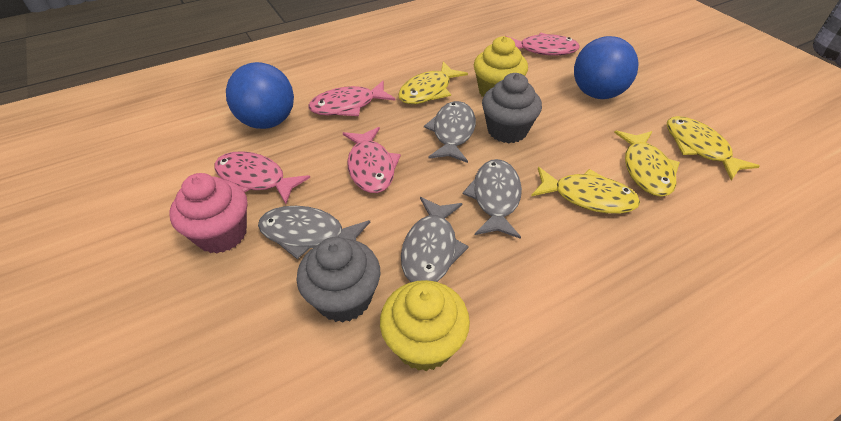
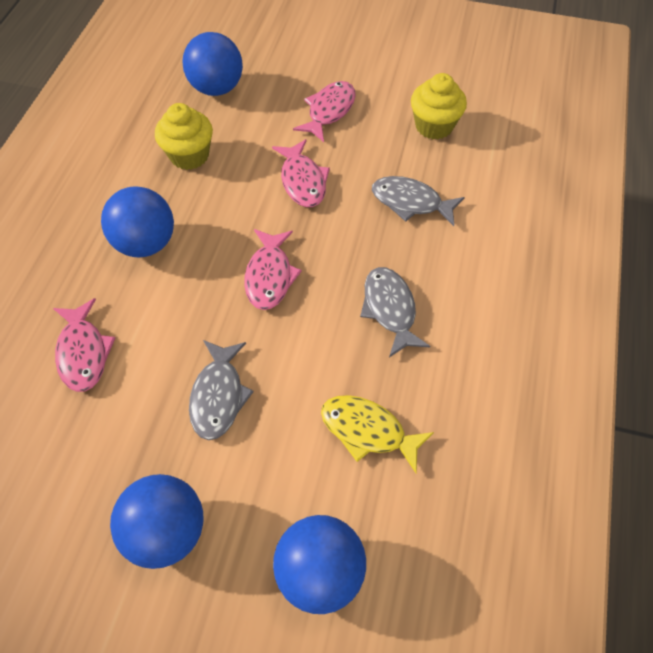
blue ball: 2 -> 4
grey cupcake: 2 -> 0
grey fish: 4 -> 3
pink cupcake: 1 -> 0
yellow fish: 4 -> 1

